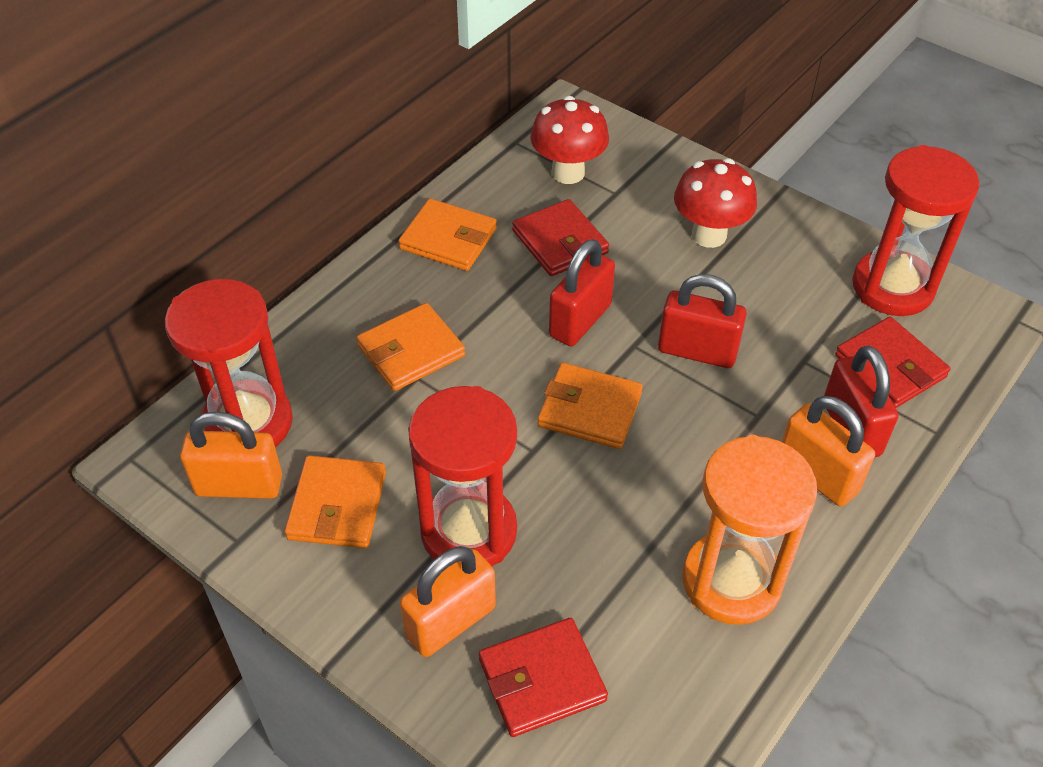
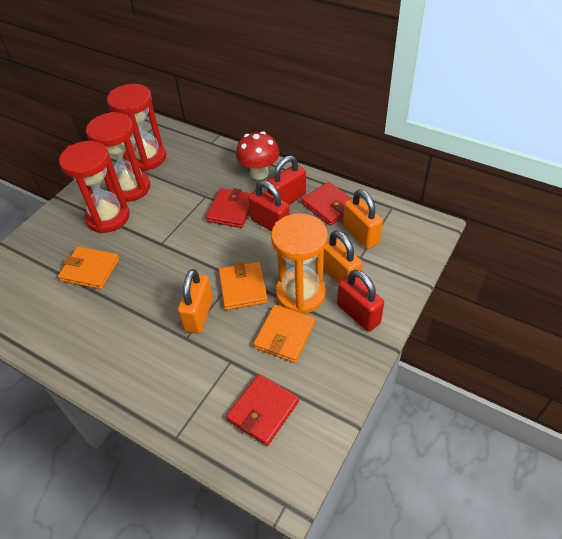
orange wallet: 4 -> 3
red mushroom: 2 -> 1

